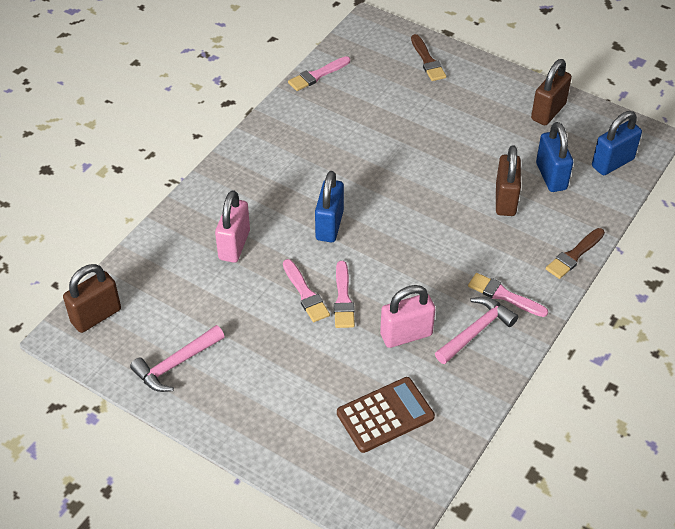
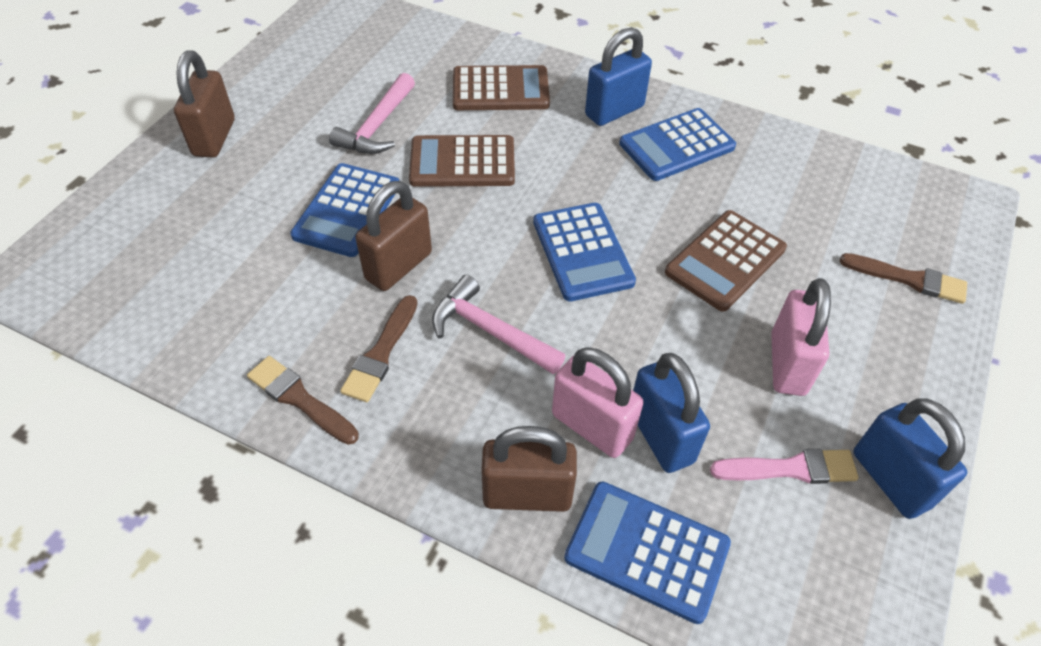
blue calculator: 0 -> 4
brown brush: 2 -> 3
brown calculator: 1 -> 3
pink brush: 4 -> 1

